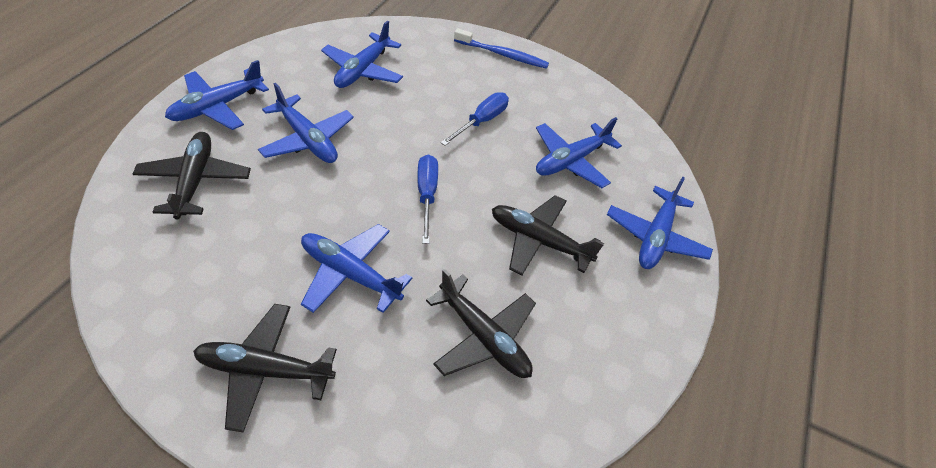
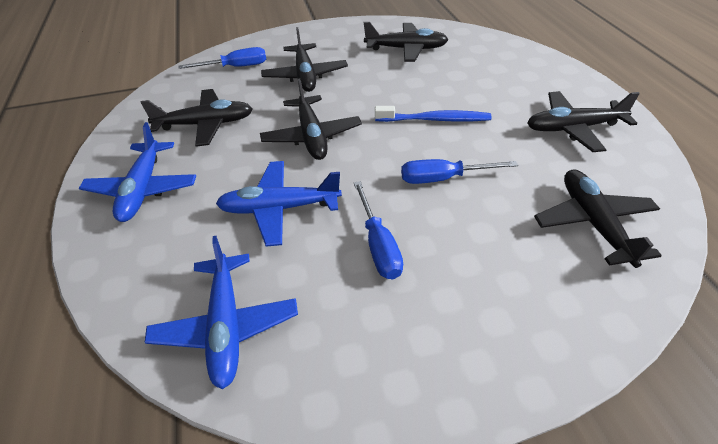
black plane: 4 -> 6
blue plane: 6 -> 3
blue screwdriver: 2 -> 3

